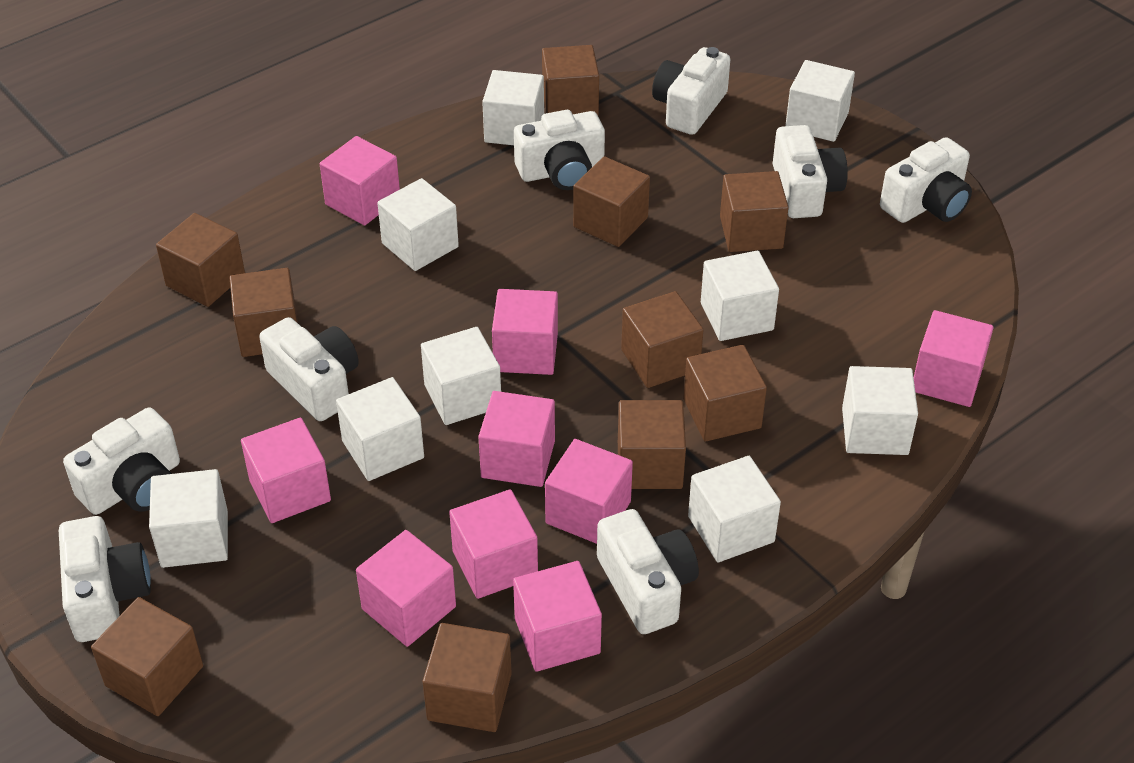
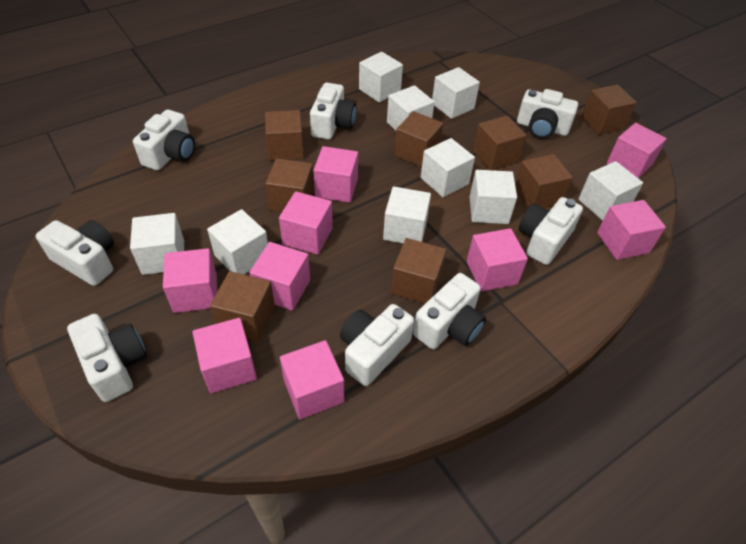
brown cube: 10 -> 8

